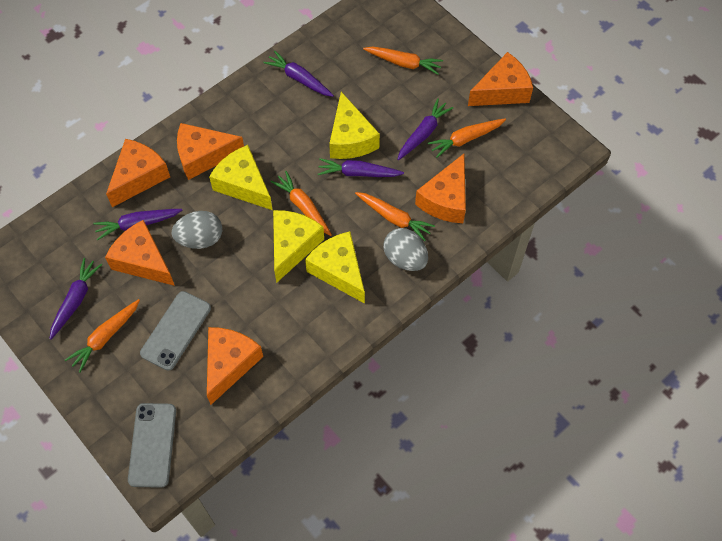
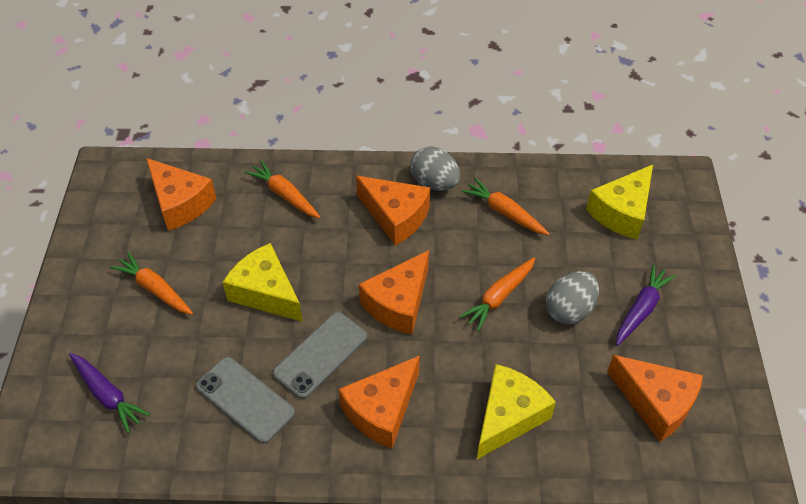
orange carrot: 5 -> 4
orange cheese: 6 -> 5
purple carrot: 5 -> 2
yellow cheese: 4 -> 3

